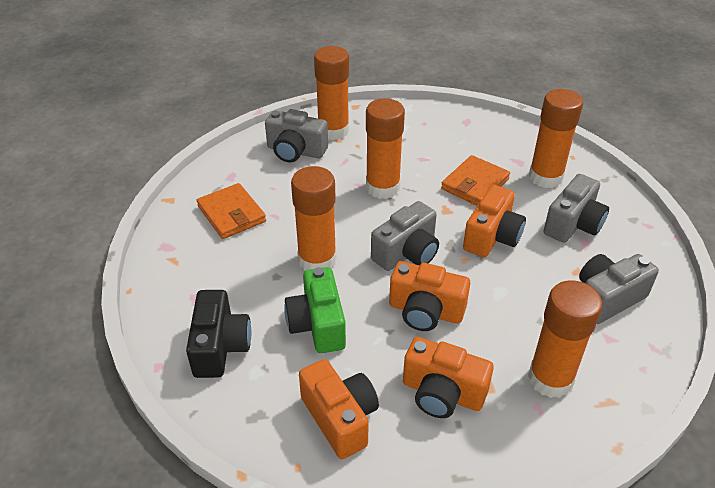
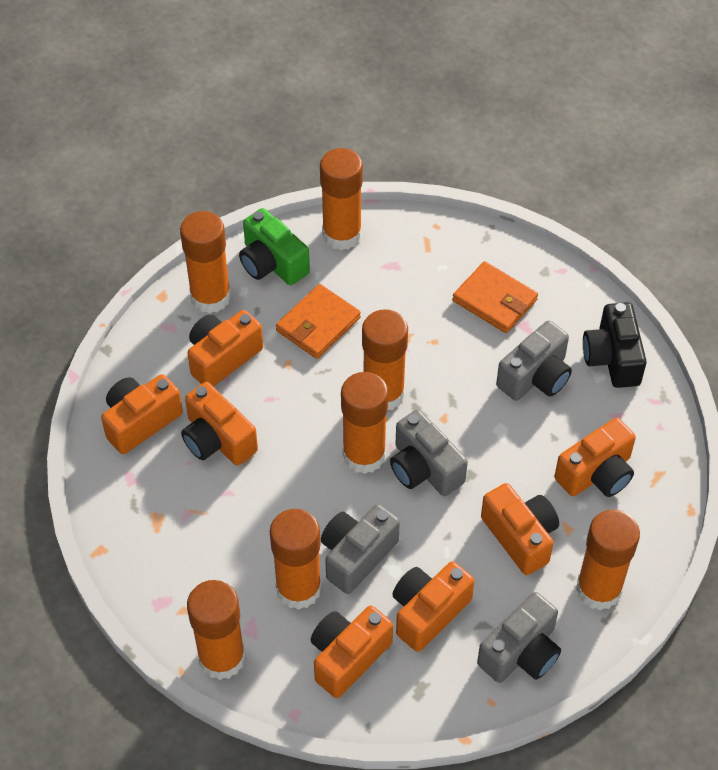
orange camera: 4 -> 7
orange glue stick: 5 -> 7

